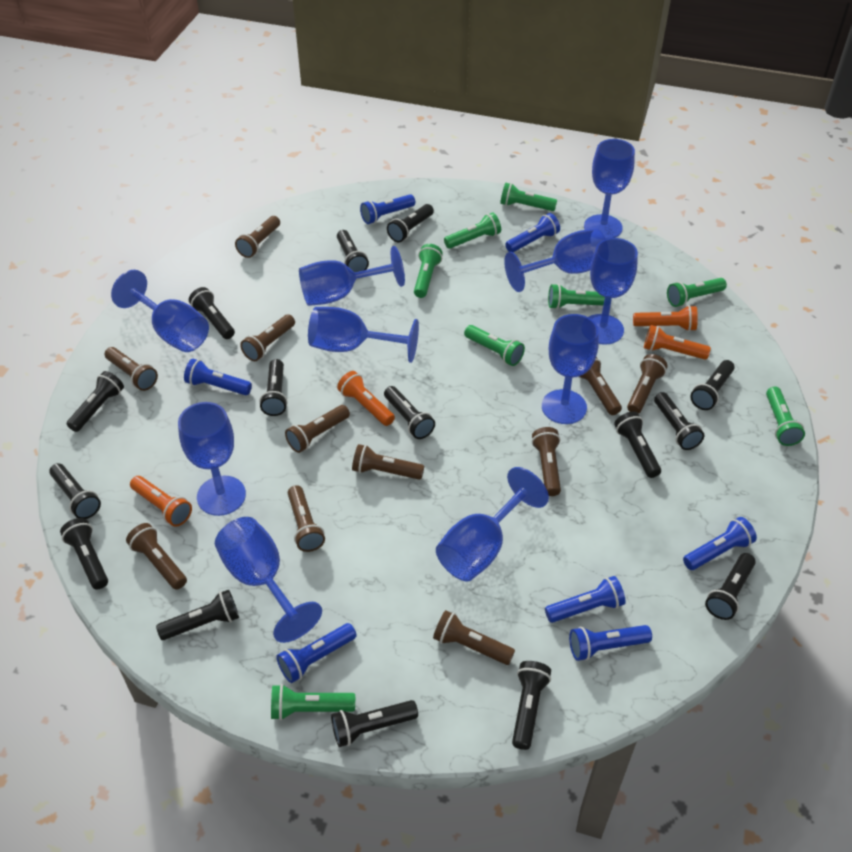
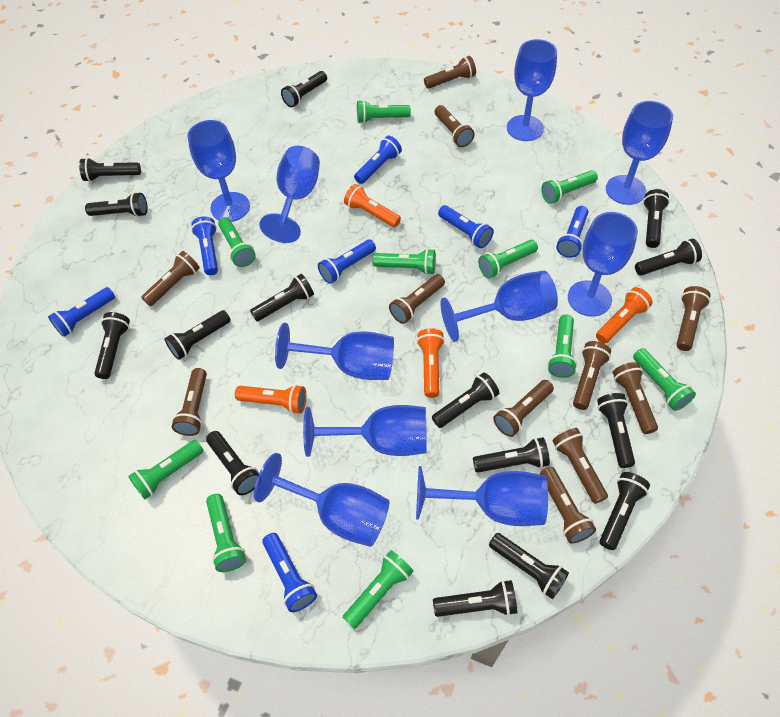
green flashlight: 8 -> 10

